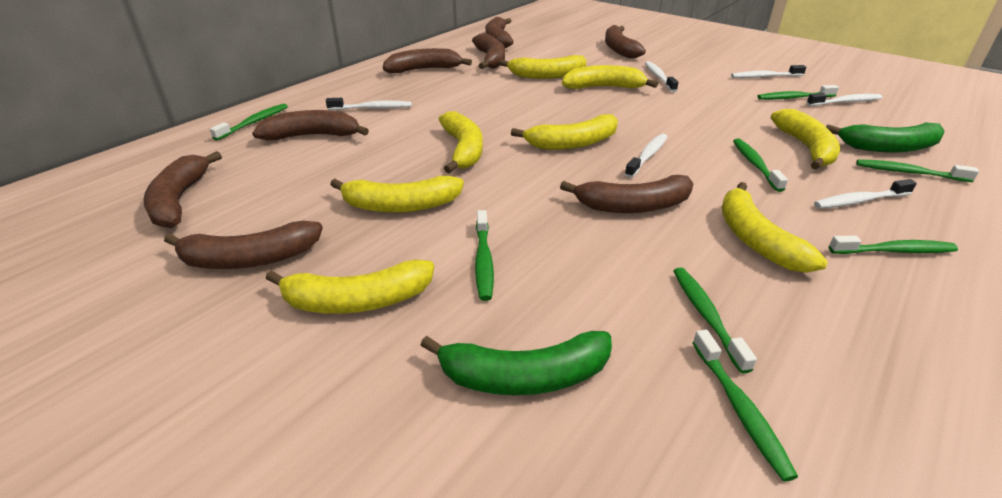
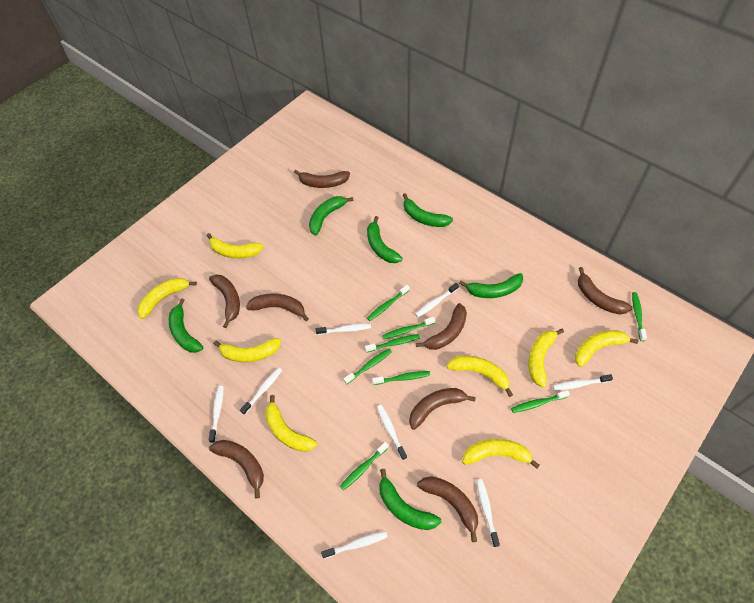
green banana: 2 -> 6
white toothbrush: 6 -> 8

